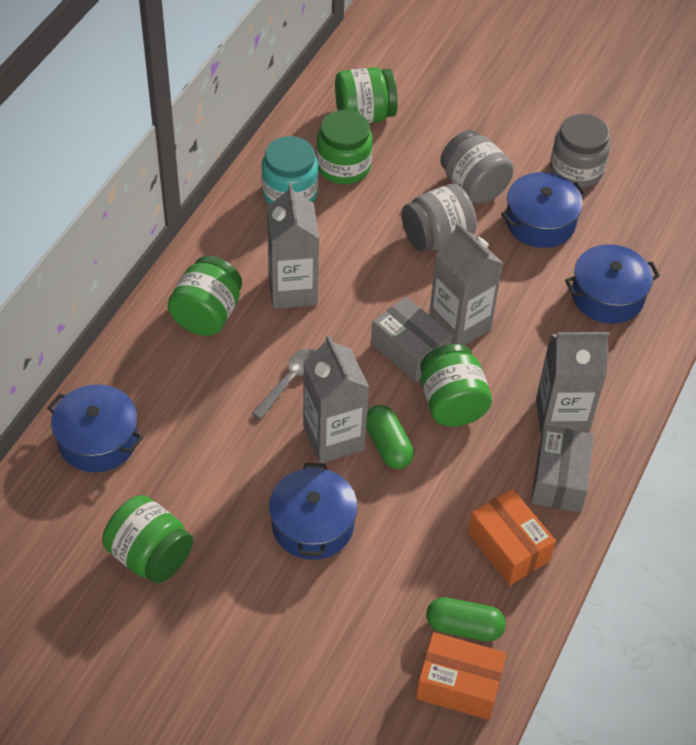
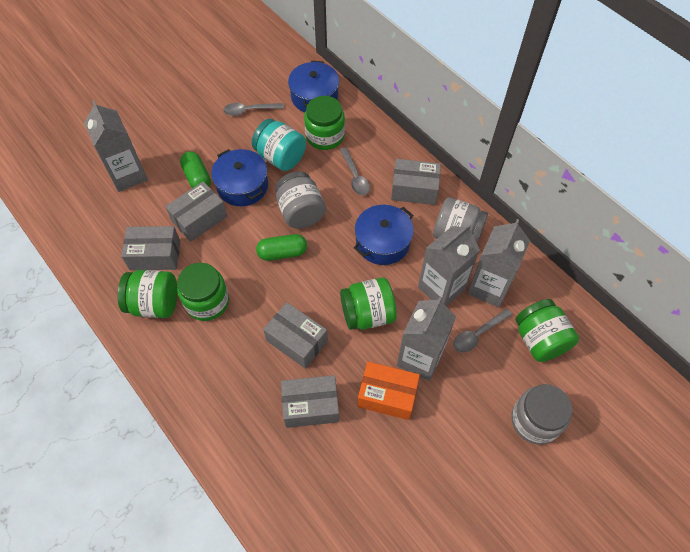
blue pot: 4 -> 3
grey box: 2 -> 5
grey spoon: 1 -> 3
orange box: 2 -> 1

